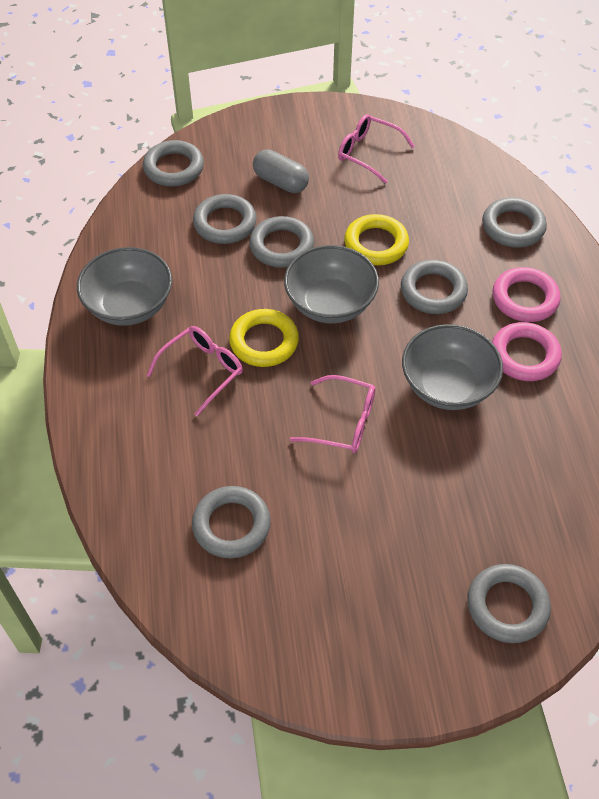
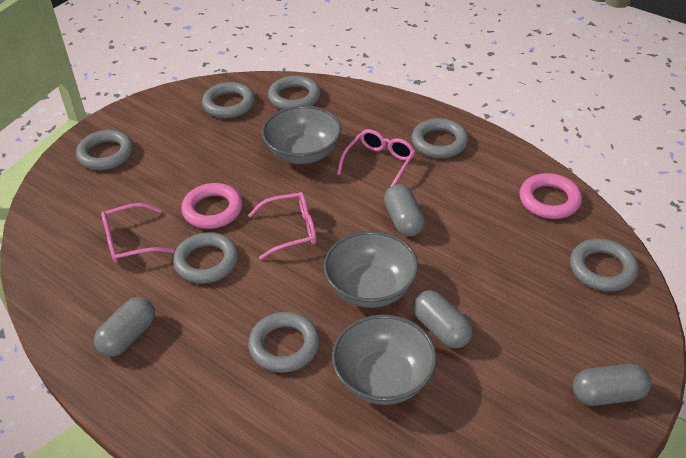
grey capsule: 1 -> 4
yellow ring: 2 -> 0

